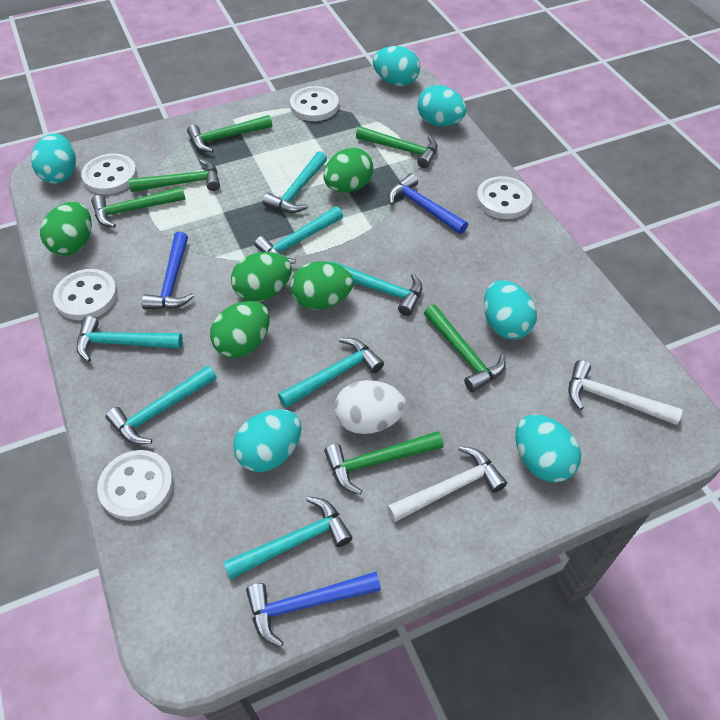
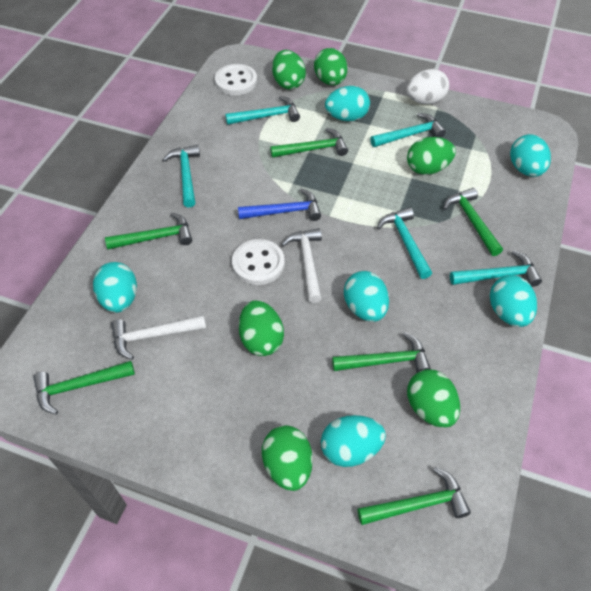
blue hammer: 3 -> 1
green egg: 5 -> 6
turquoise hammer: 7 -> 5
white button: 5 -> 2

